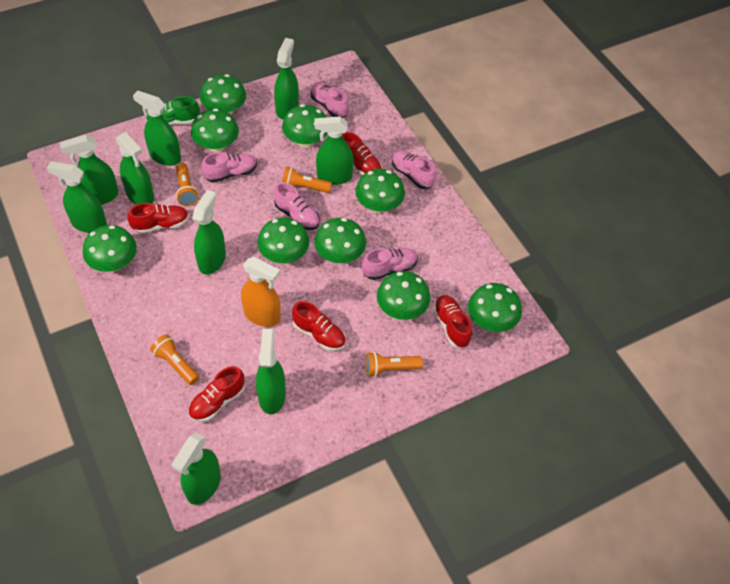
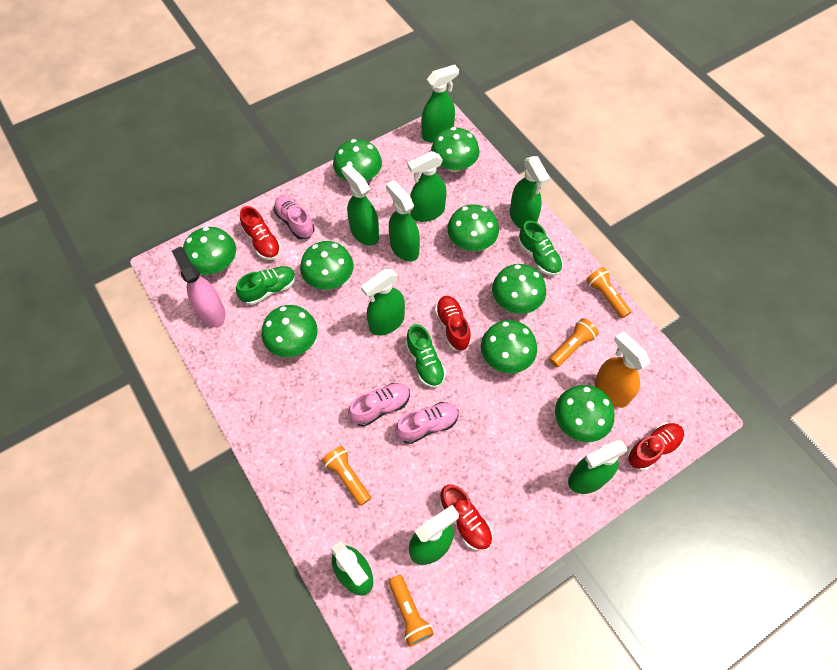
green shoe: 1 -> 3
pink shoe: 5 -> 3
pink spray bottle: 0 -> 1
red shoe: 5 -> 4

